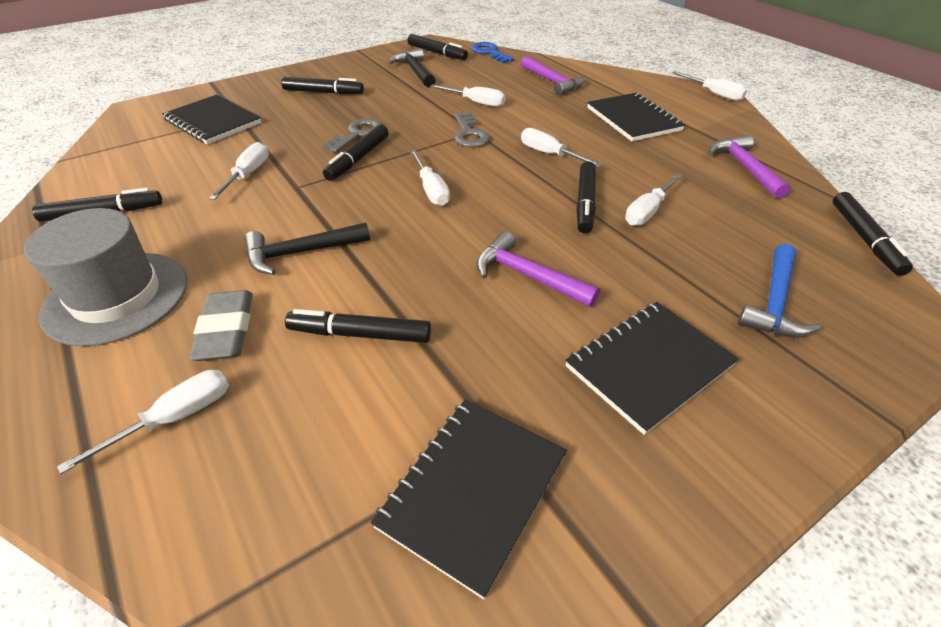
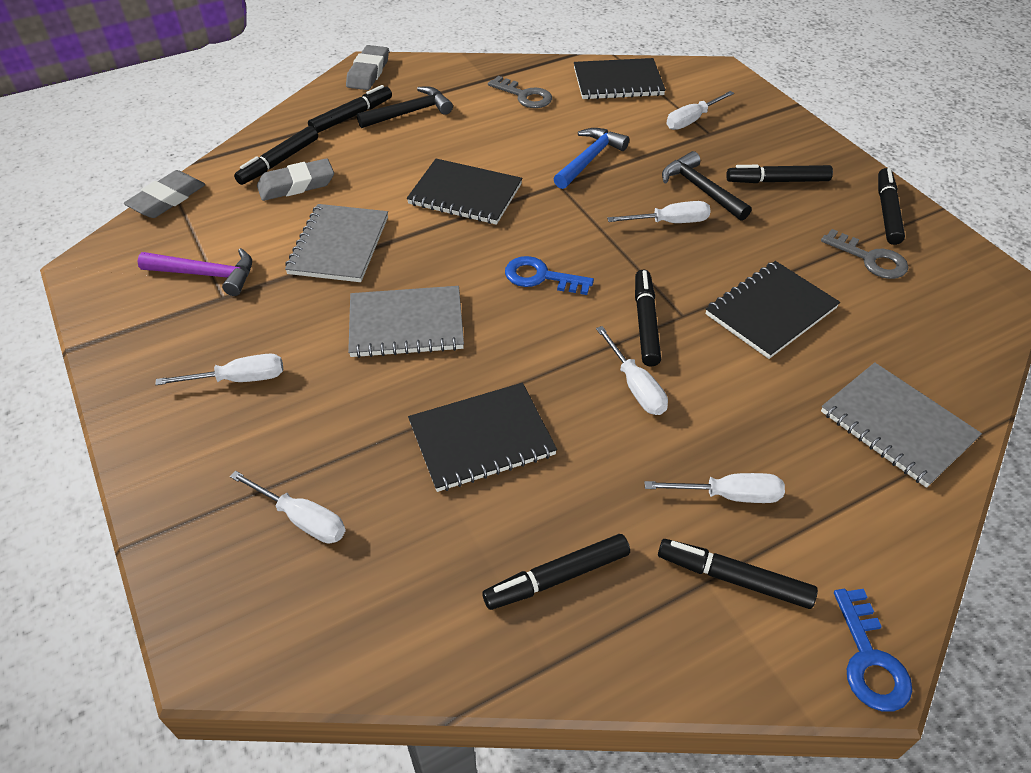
blue key: 1 -> 2
grey eraser: 1 -> 3
grey hat: 1 -> 0
grey notebook: 0 -> 3
purple hammer: 3 -> 1
white screwdriver: 7 -> 6

